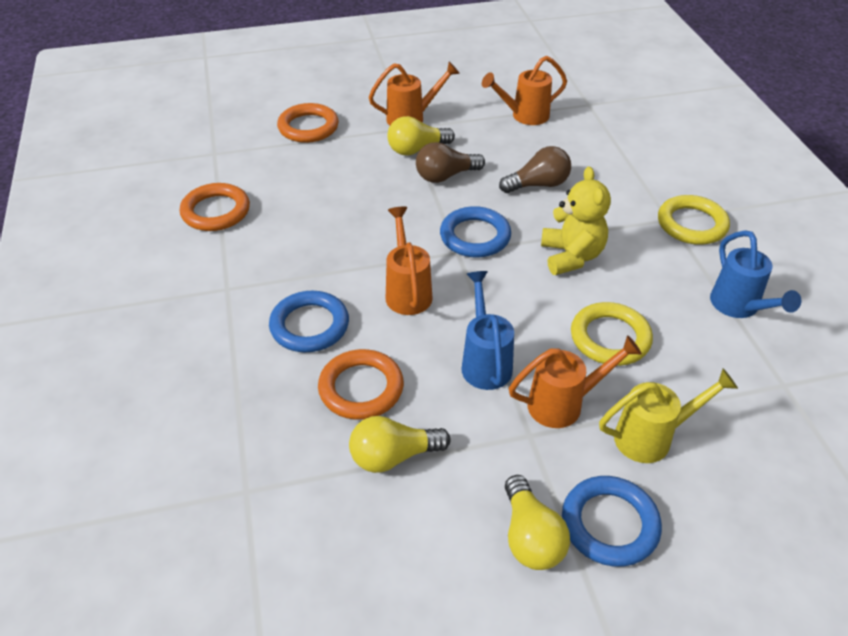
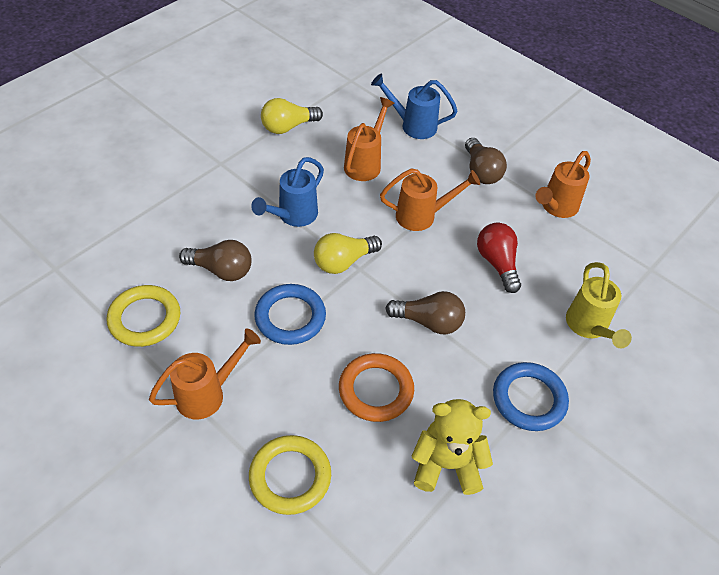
blue ring: 3 -> 2
brown light bulb: 2 -> 3
orange ring: 3 -> 1
red light bulb: 0 -> 1
yellow light bulb: 3 -> 2

